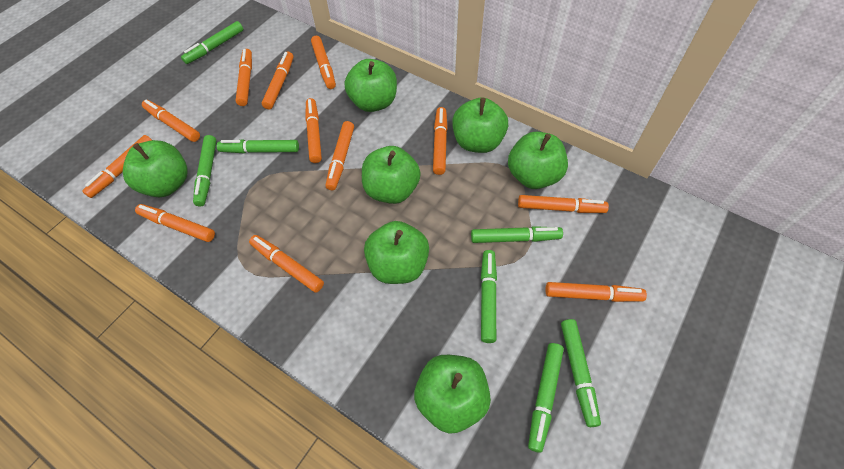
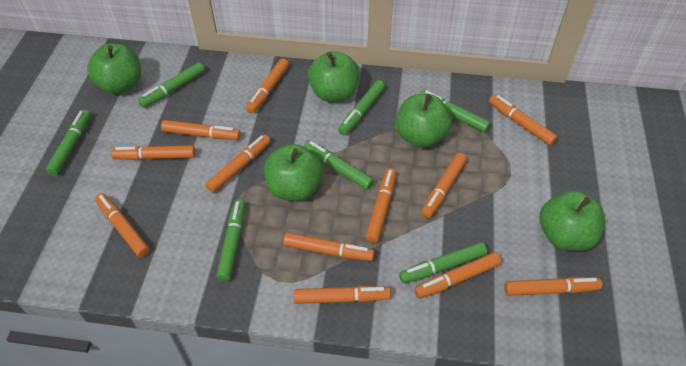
green apple: 7 -> 5

